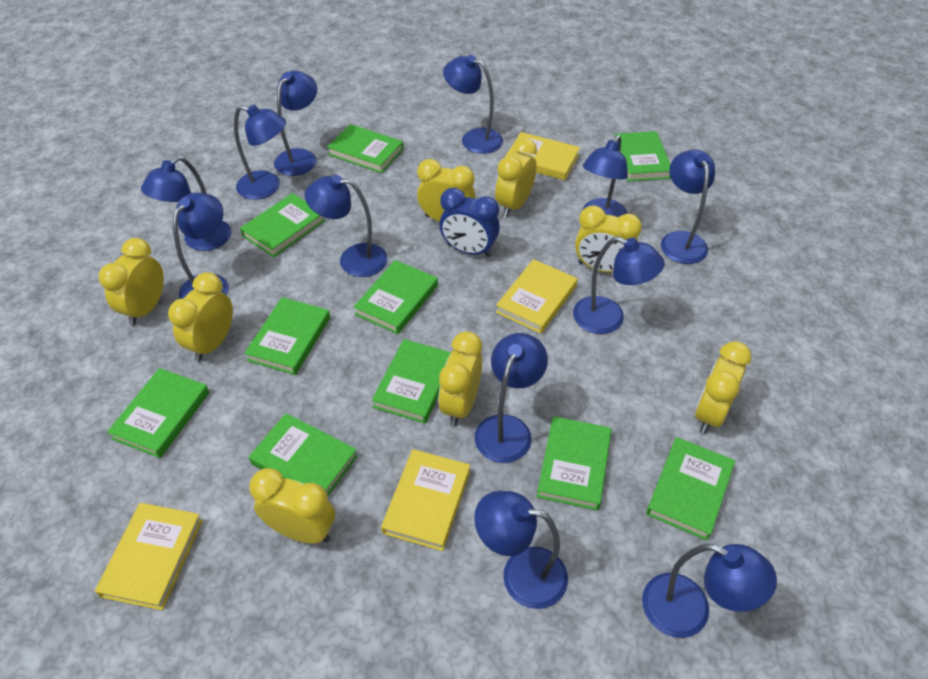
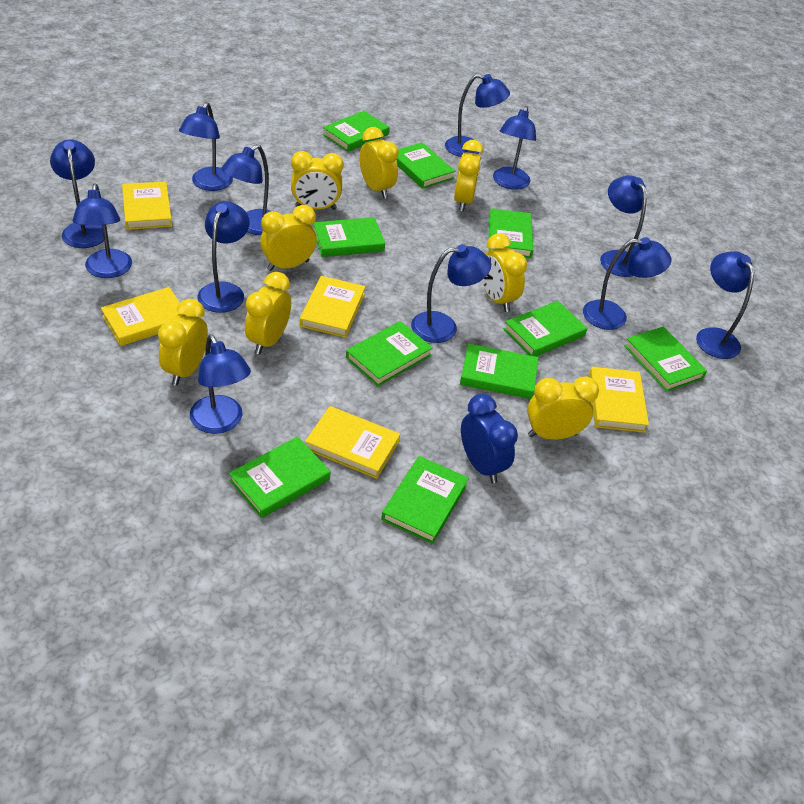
yellow book: 4 -> 5

